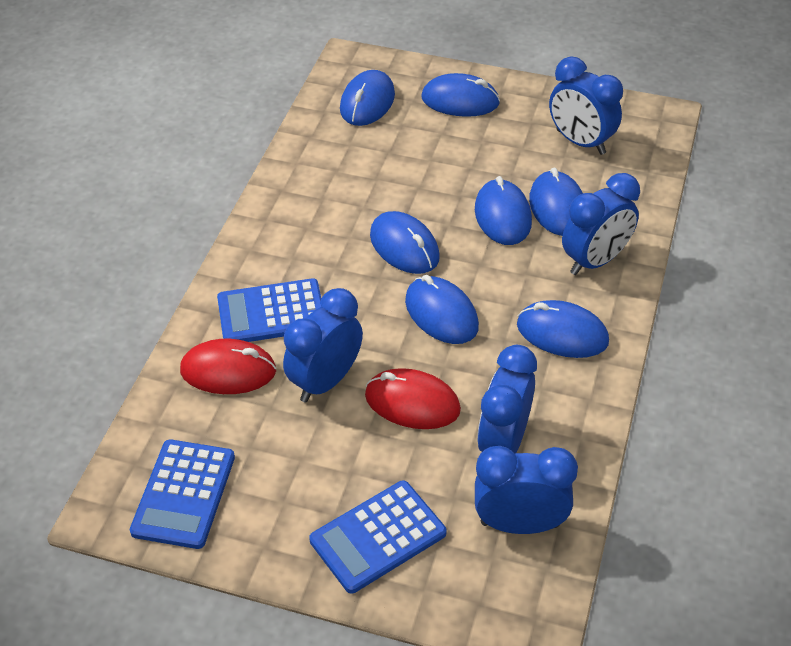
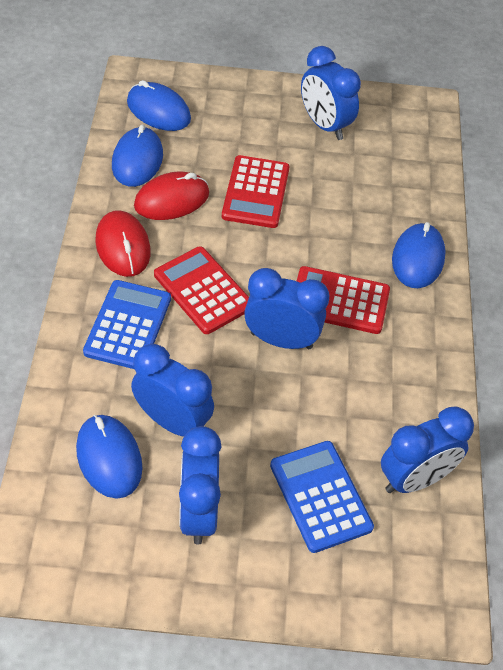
blue calculator: 3 -> 2
blue mouse: 7 -> 4
red calculator: 0 -> 3

